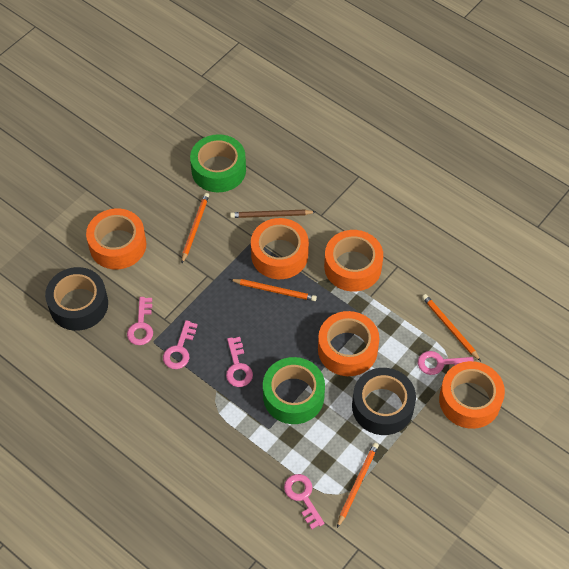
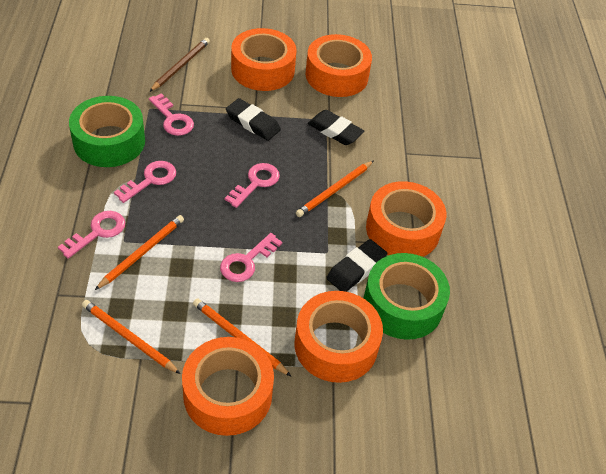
black eraser: 0 -> 3
black tape: 2 -> 0

